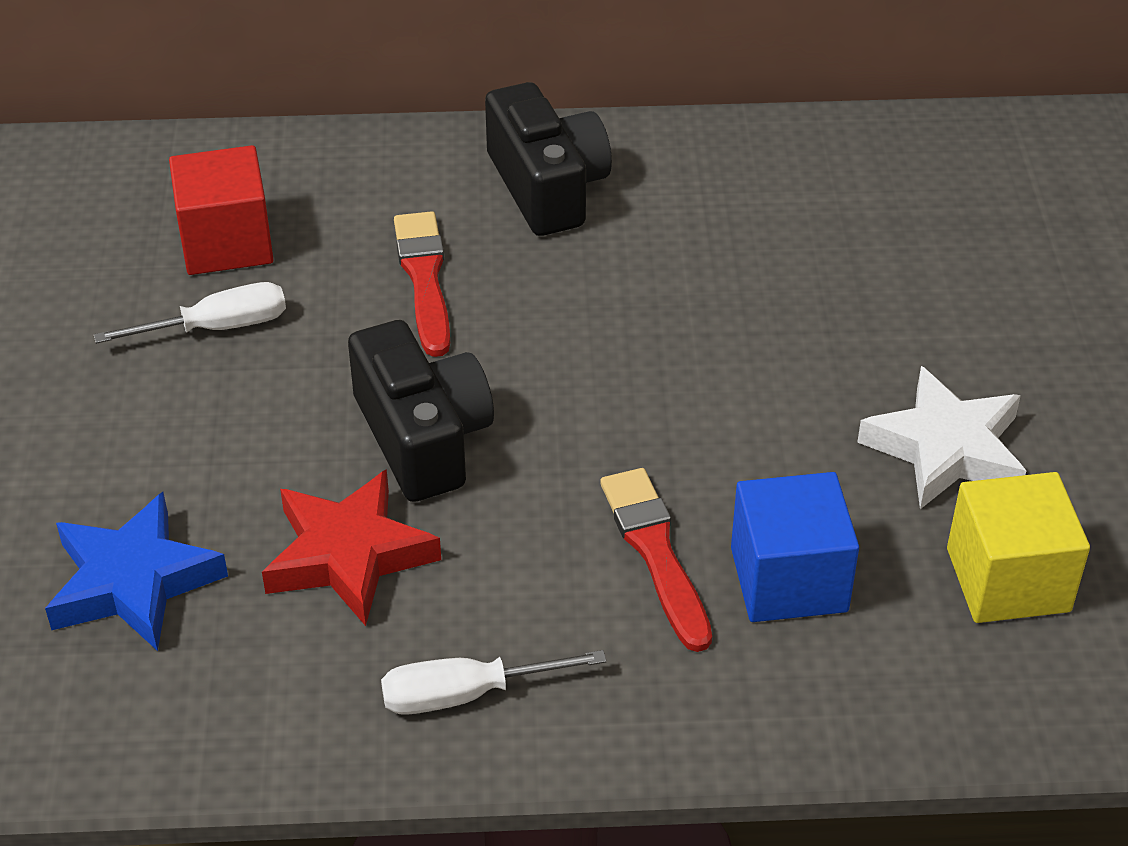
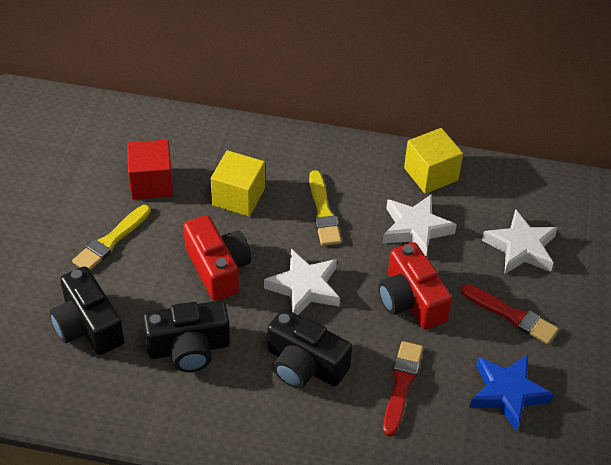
black camera: 2 -> 3
blue cube: 1 -> 0
red camera: 0 -> 2
red star: 1 -> 0
white screwdriver: 2 -> 0
white star: 1 -> 3
yellow brush: 0 -> 2
yellow cube: 1 -> 2

